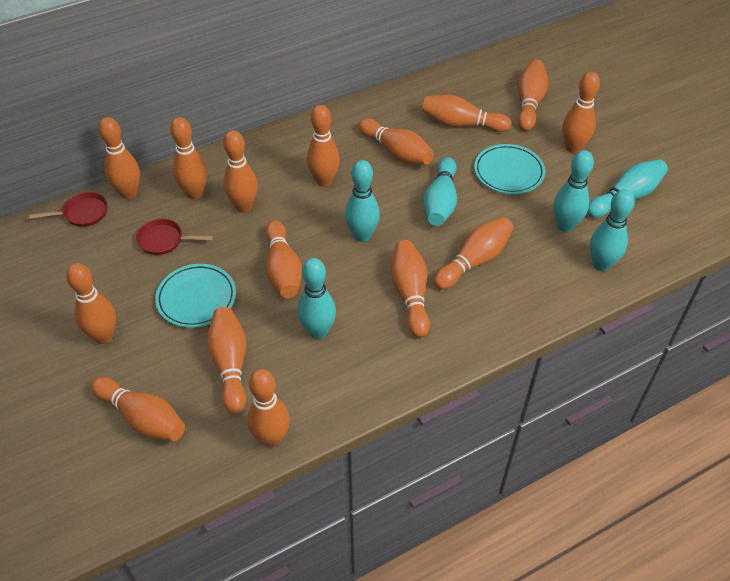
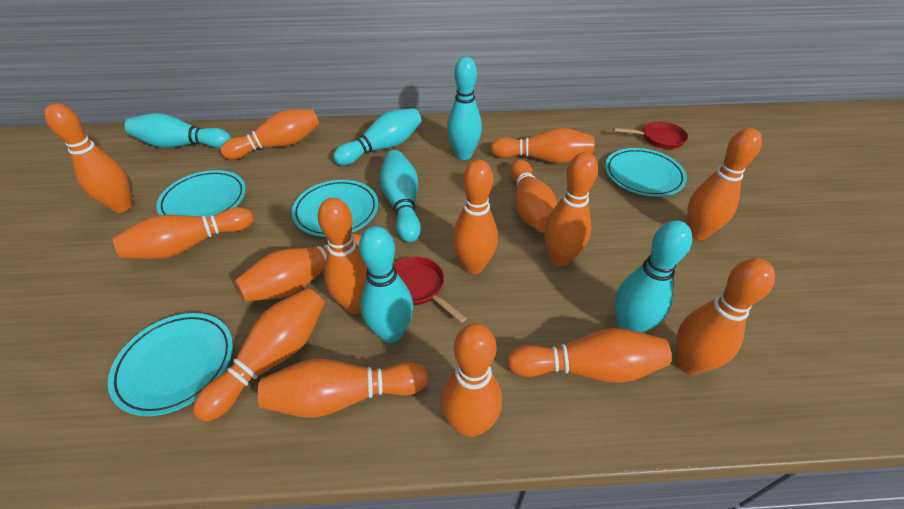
turquoise plate: 2 -> 4

